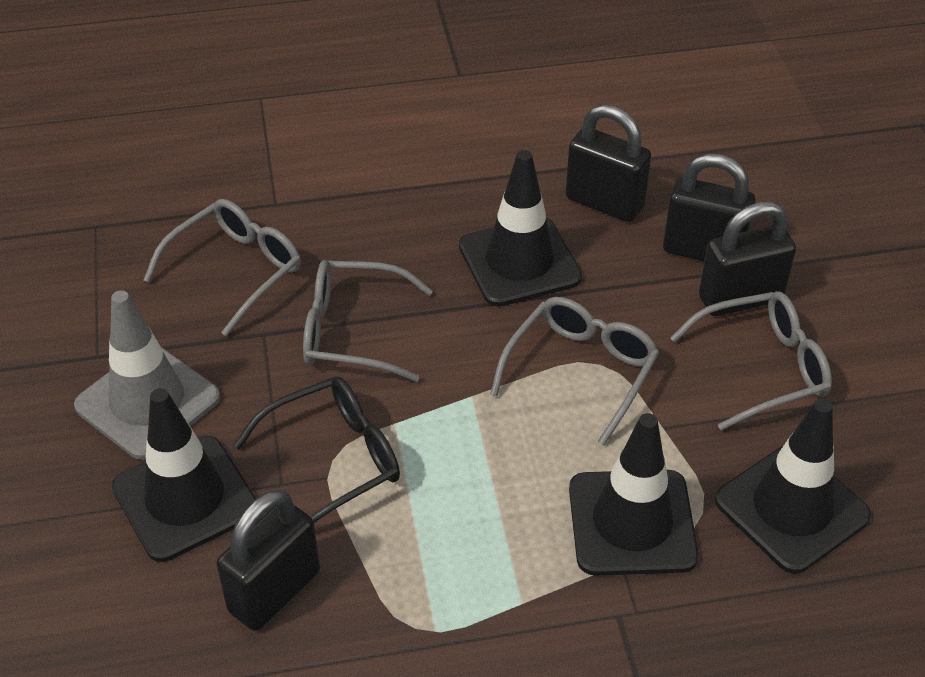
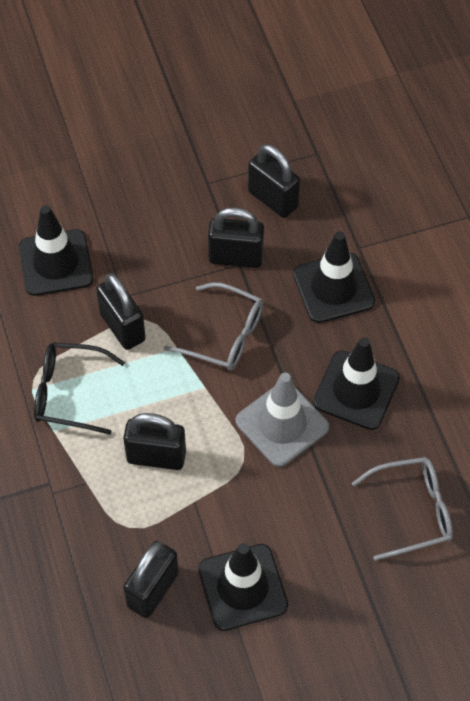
black padlock: 4 -> 5
grey glasses: 4 -> 2

